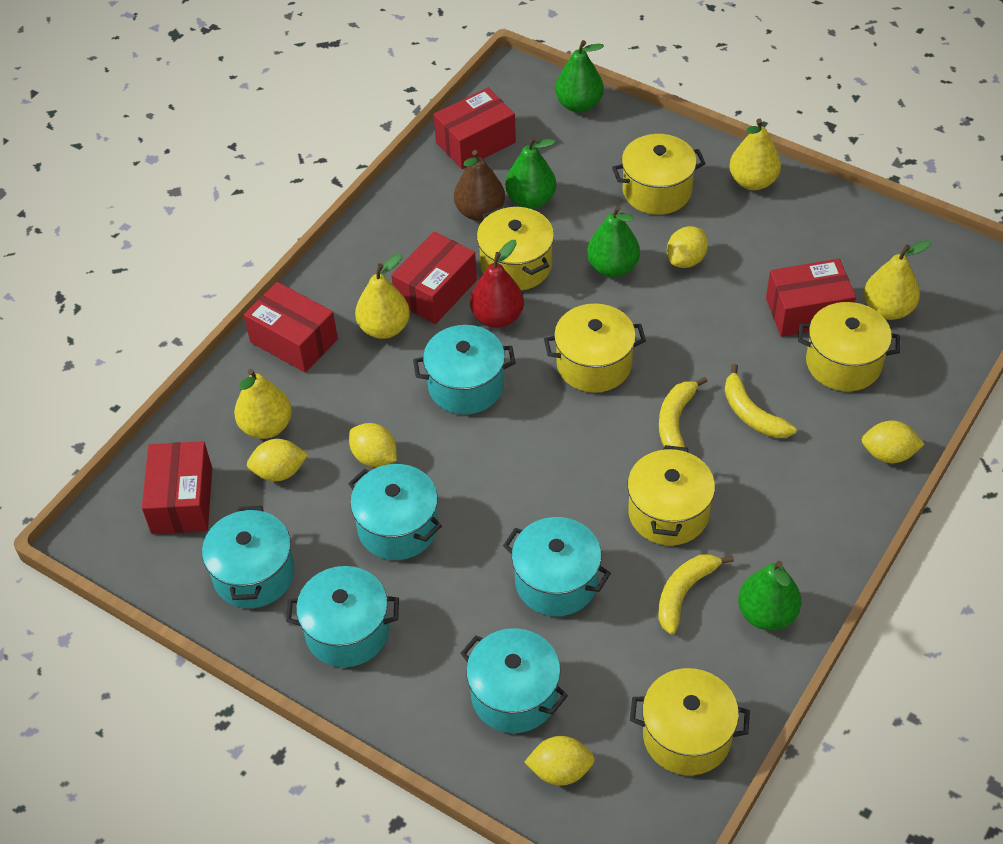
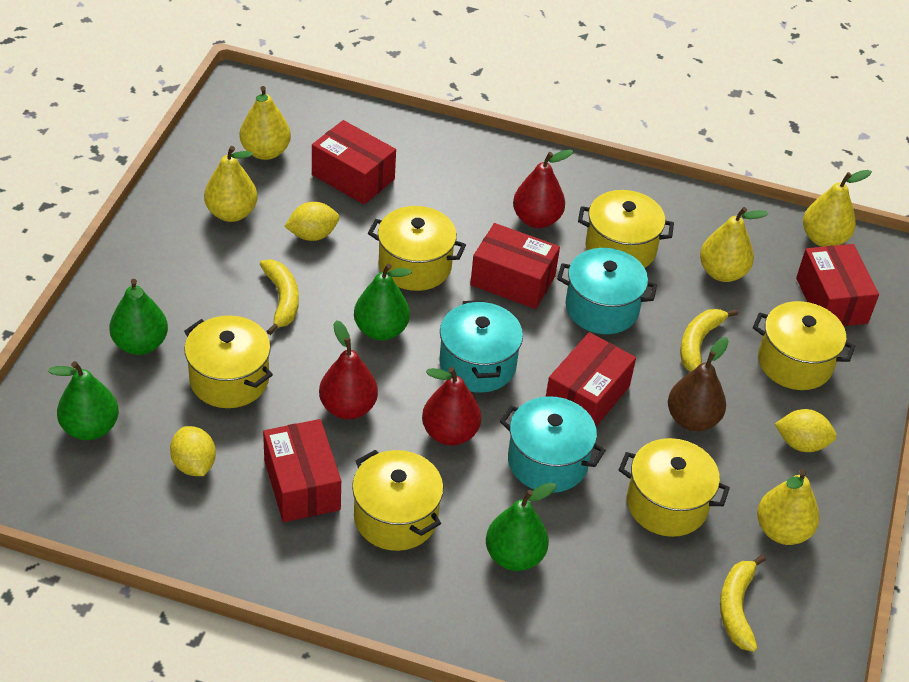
red pear: 1 -> 3
turquoise pot: 6 -> 3
yellow lemon: 5 -> 3
yellow pear: 4 -> 5

